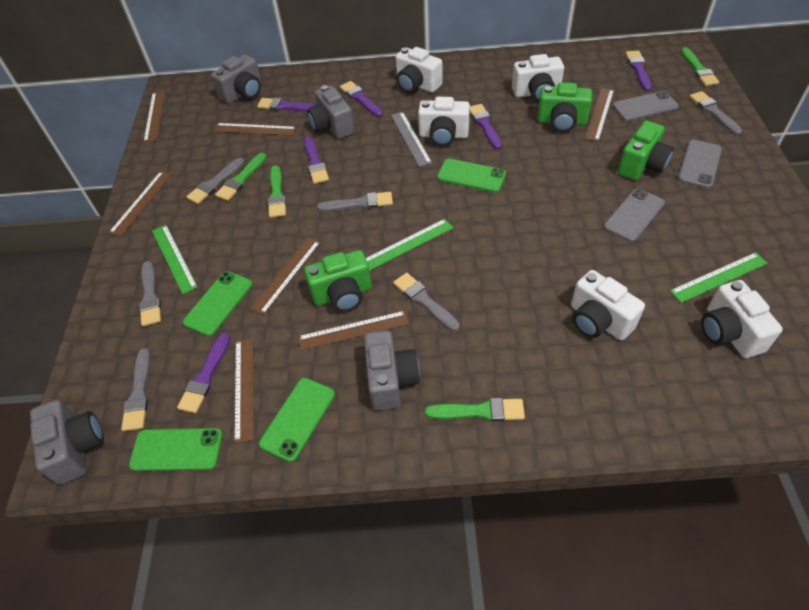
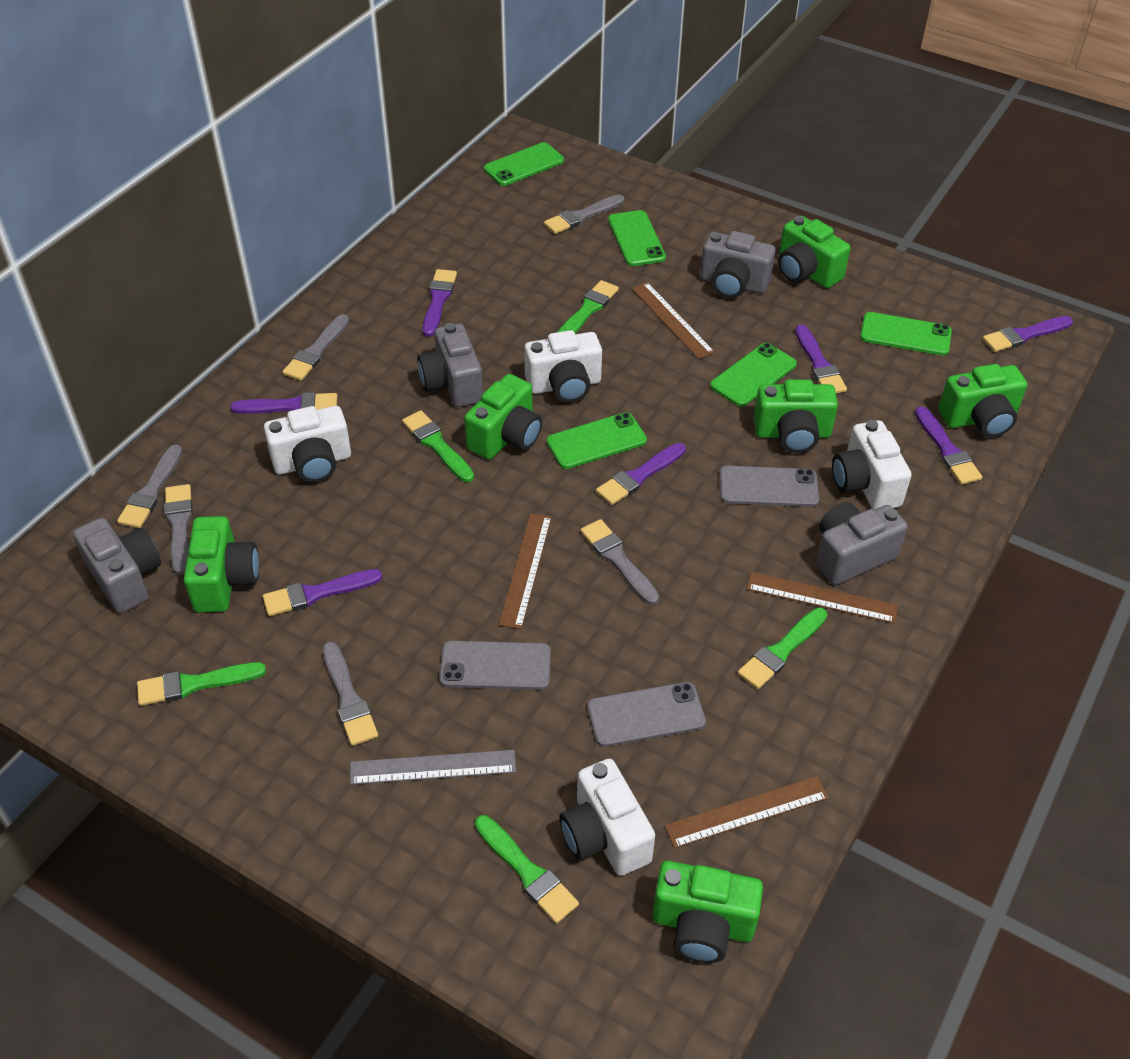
brown ruler: 7 -> 4
green brush: 4 -> 5
green camera: 3 -> 6
green phone: 4 -> 5
green ruler: 3 -> 0
purple brush: 6 -> 7
white camera: 5 -> 4

